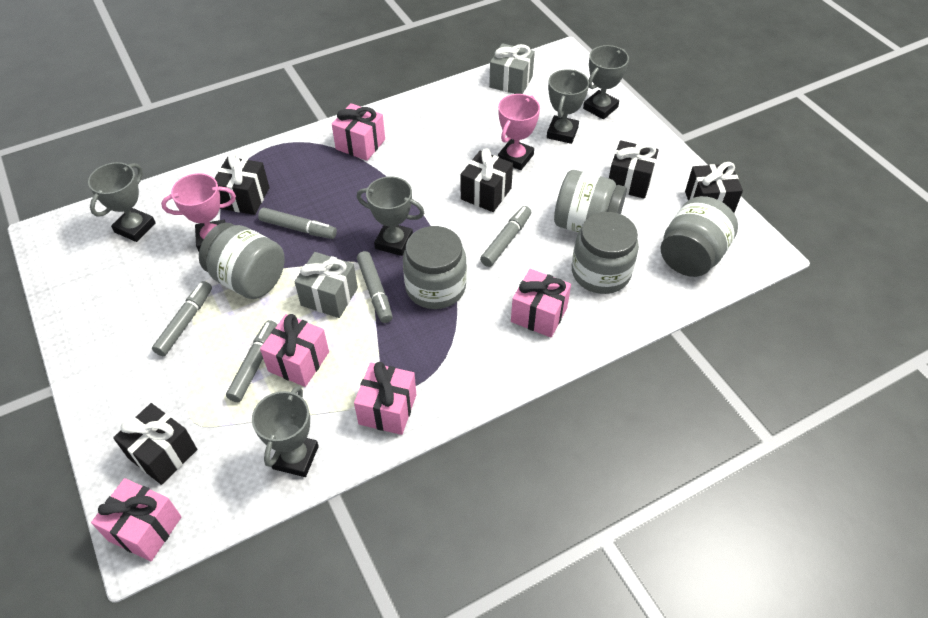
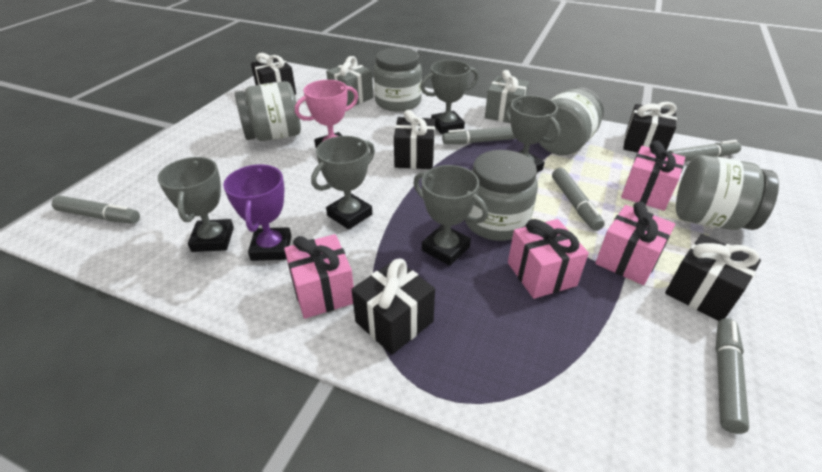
pink gift: 5 -> 4
pink trophy: 2 -> 1
purple trophy: 0 -> 1

